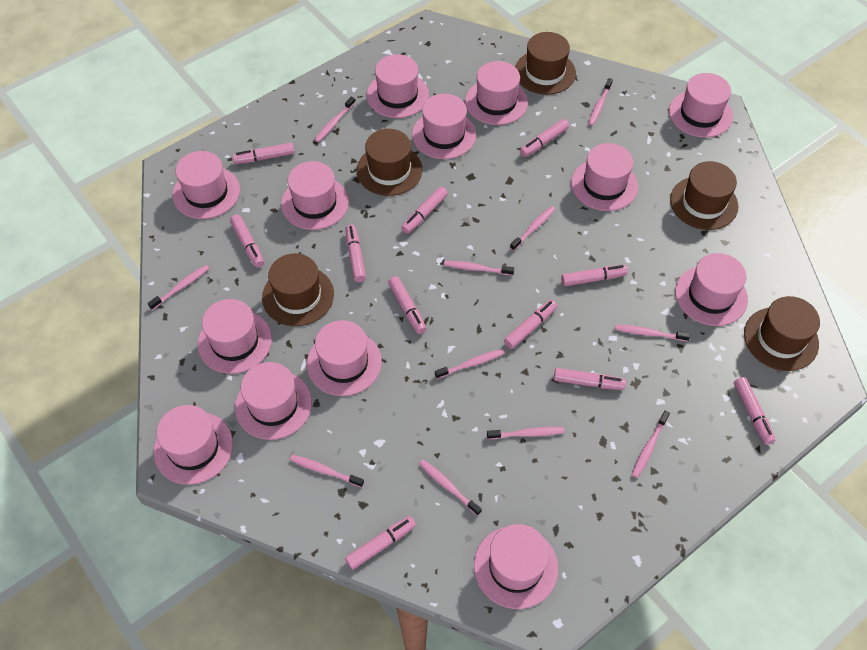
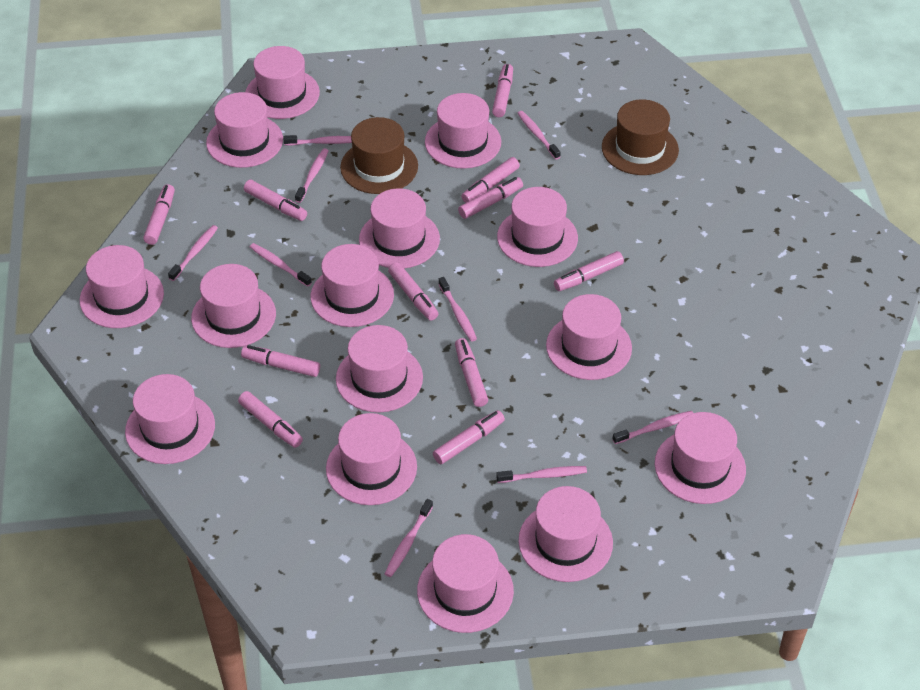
brown hat: 5 -> 2
pink hat: 13 -> 15
pink toothbrush: 11 -> 9

